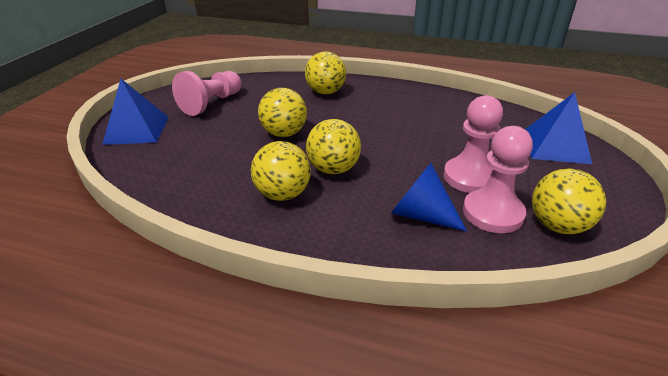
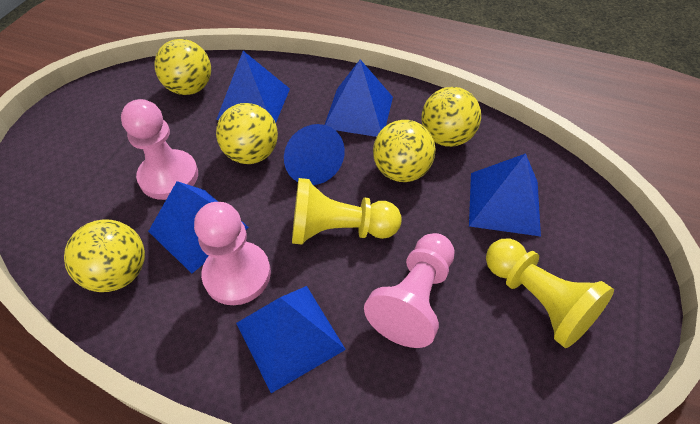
blue pyramid: 2 -> 5
yellow pawn: 0 -> 2

